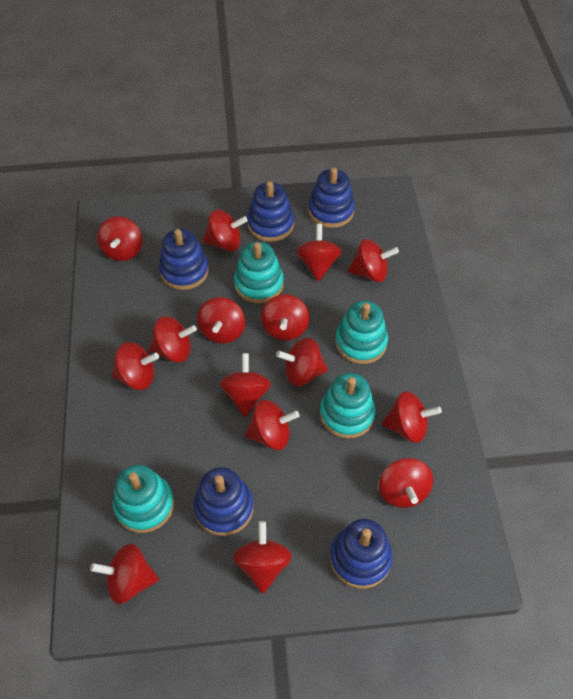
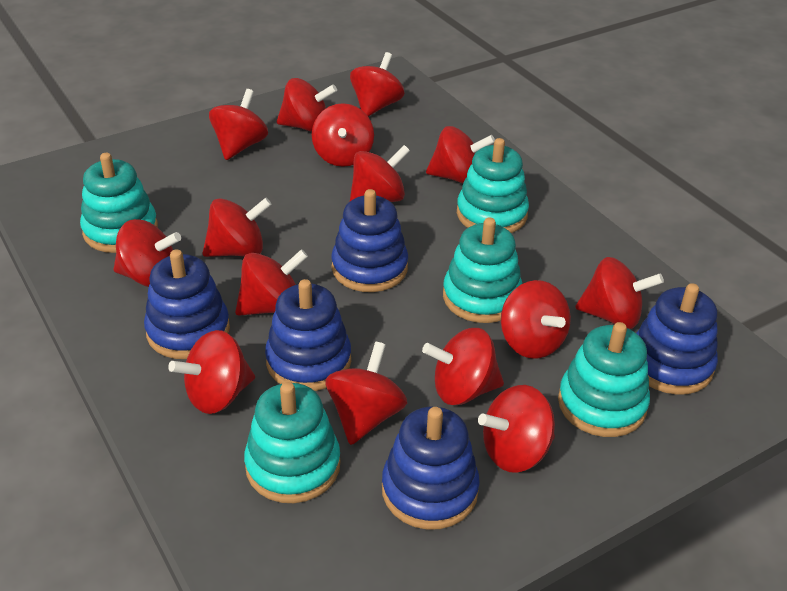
turquoise stacking toy: 4 -> 5

